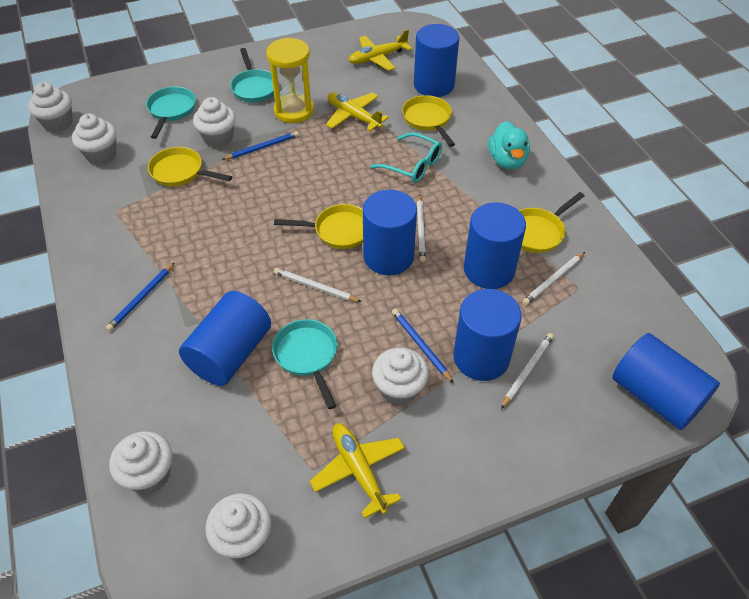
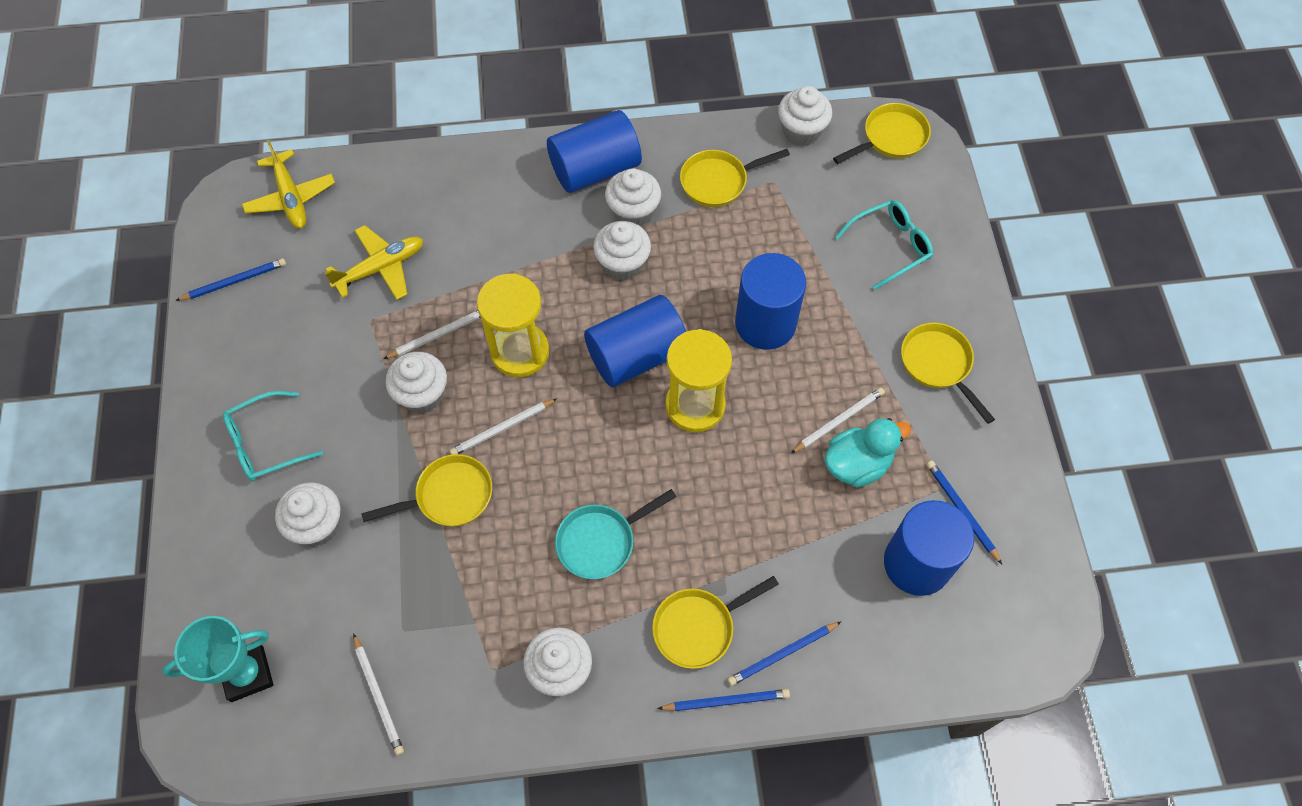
blue cylinder: 6 -> 4
blue pencil: 3 -> 4
turquoise glasses: 1 -> 2
turquoise pan: 3 -> 1
turquoise trophy: 0 -> 1
yellow hourglass: 1 -> 2
yellow pan: 4 -> 5
yellow plane: 3 -> 2

